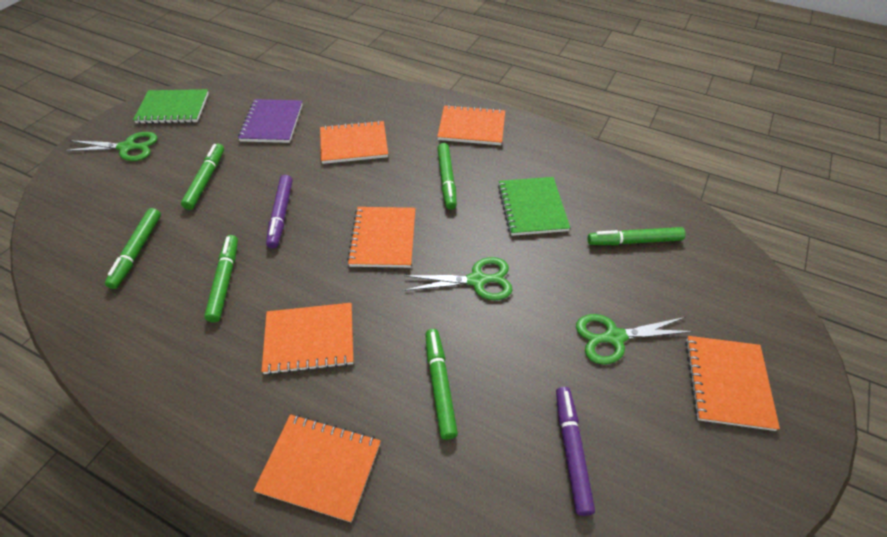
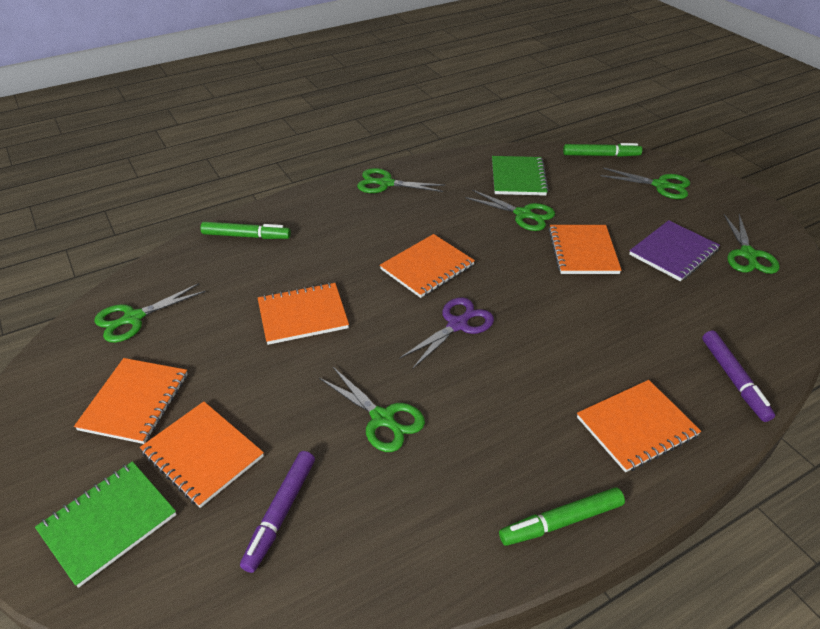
green marker: 6 -> 3
green scissors: 3 -> 6
purple scissors: 0 -> 1

